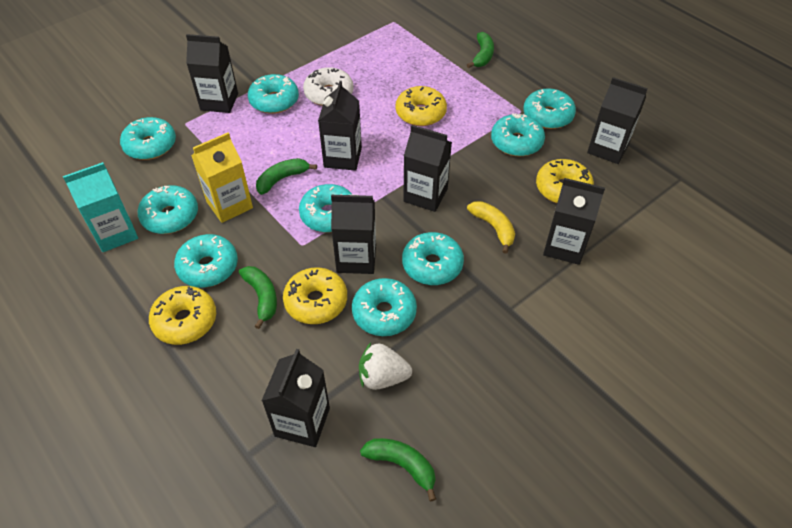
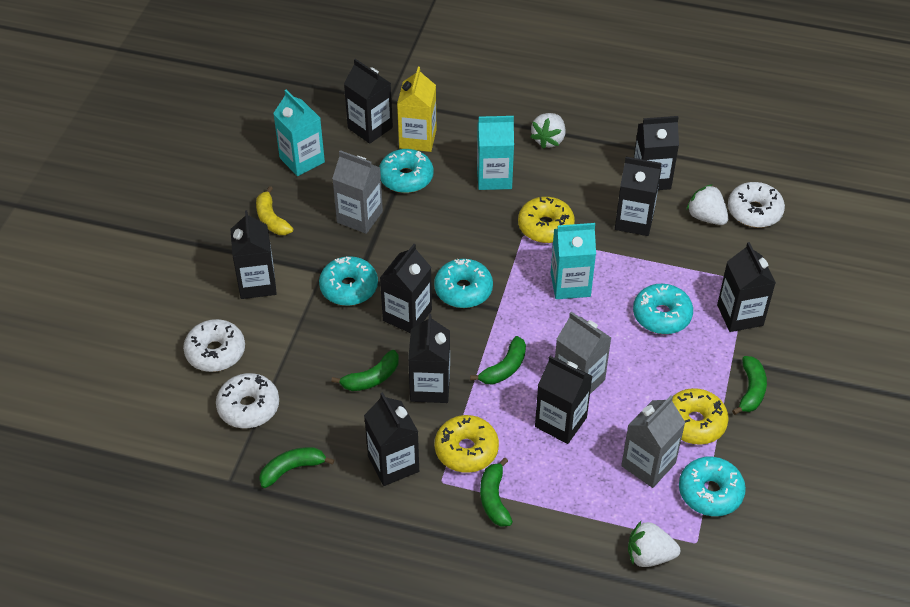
black carton: 7 -> 9
green banana: 4 -> 5
grey carton: 0 -> 3
turquoise carton: 1 -> 3
turquoise donut: 9 -> 5
white donut: 1 -> 3
white strawberry: 1 -> 3
yellow donut: 4 -> 3

